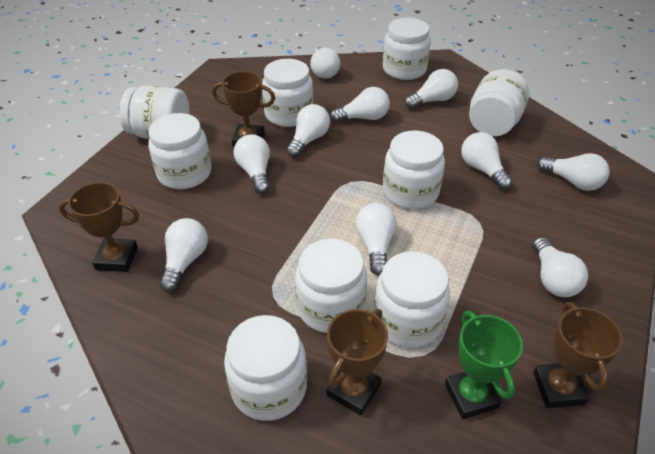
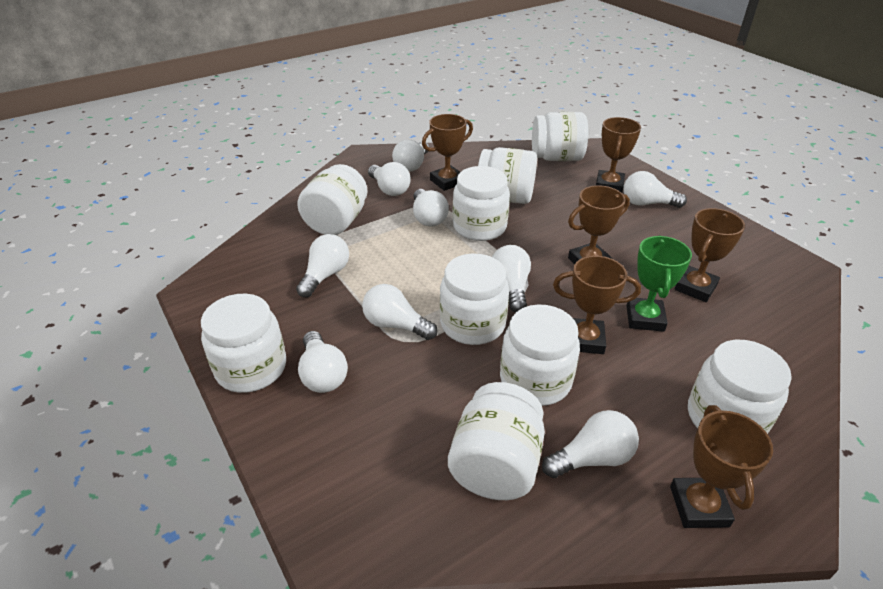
brown trophy: 4 -> 6
white light bulb: 10 -> 9

